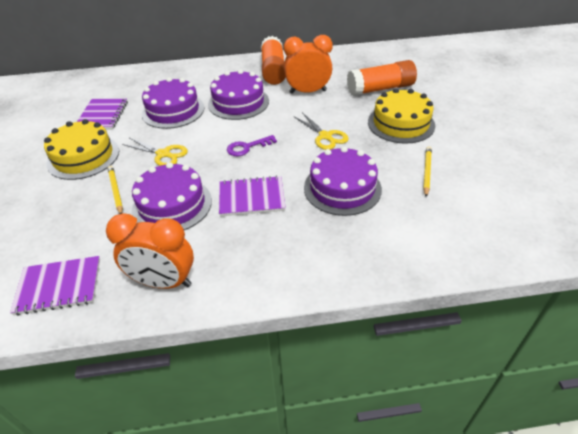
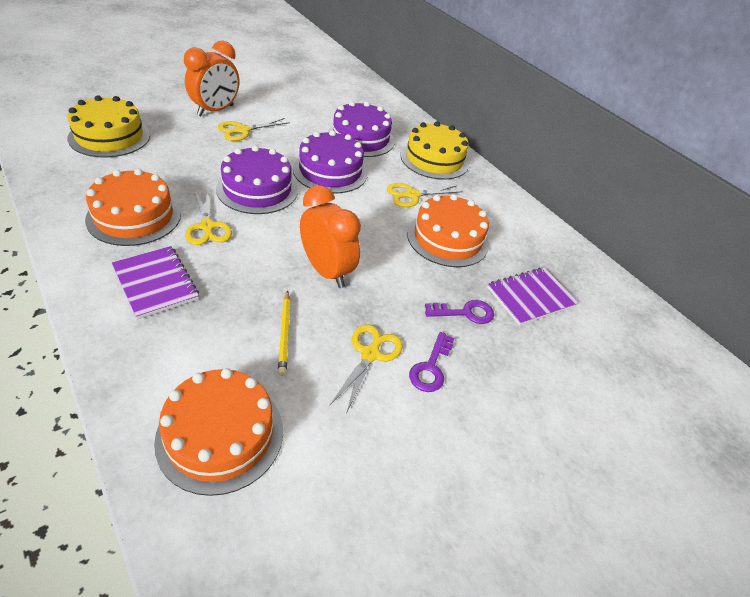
orange cake: 0 -> 3
orange glue stick: 2 -> 0
purple cake: 4 -> 3
purple key: 1 -> 2
purple notebook: 3 -> 2
yellow pencil: 2 -> 1
yellow scissors: 2 -> 4

